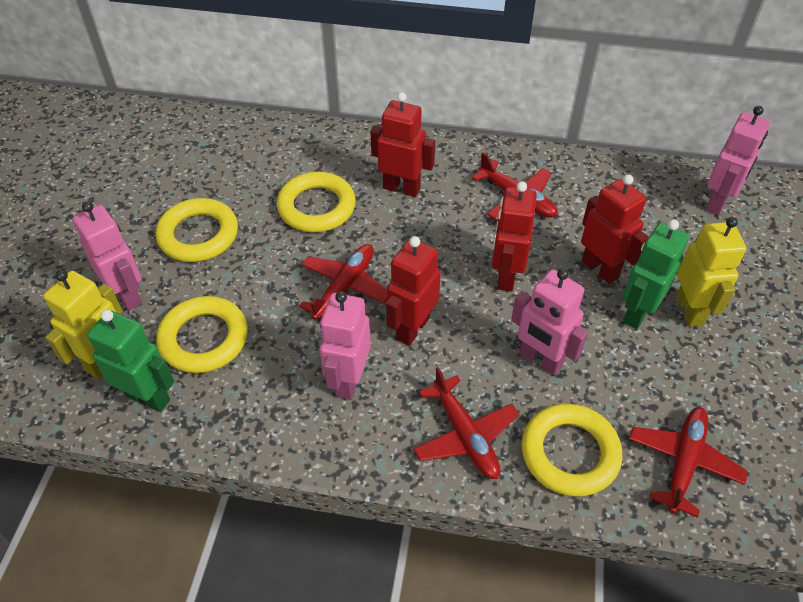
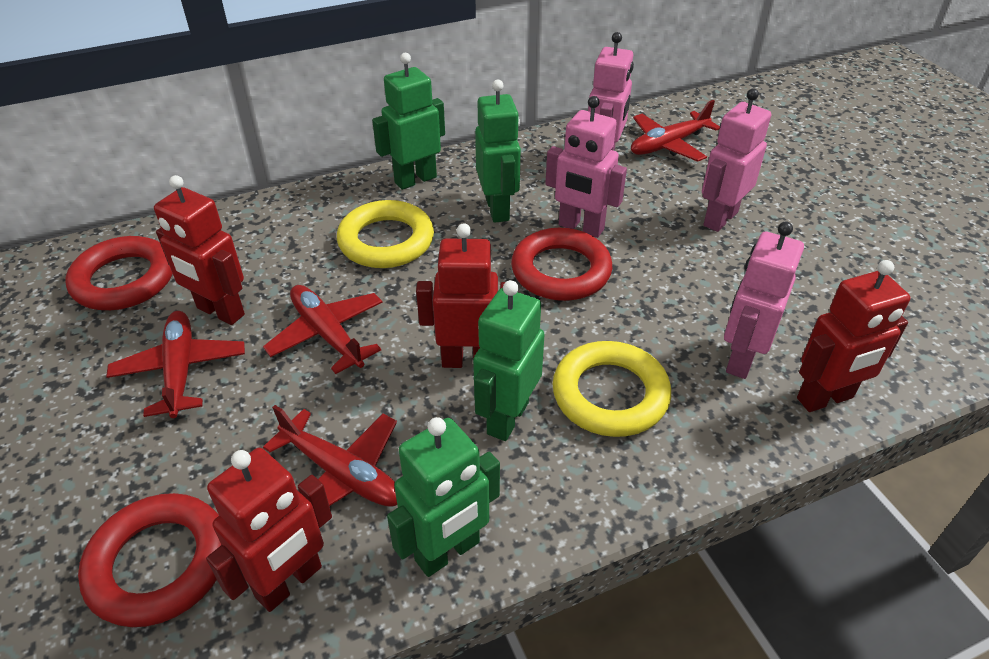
green robot: 2 -> 4
red ring: 0 -> 3
yellow ring: 4 -> 2
yellow robot: 2 -> 0

